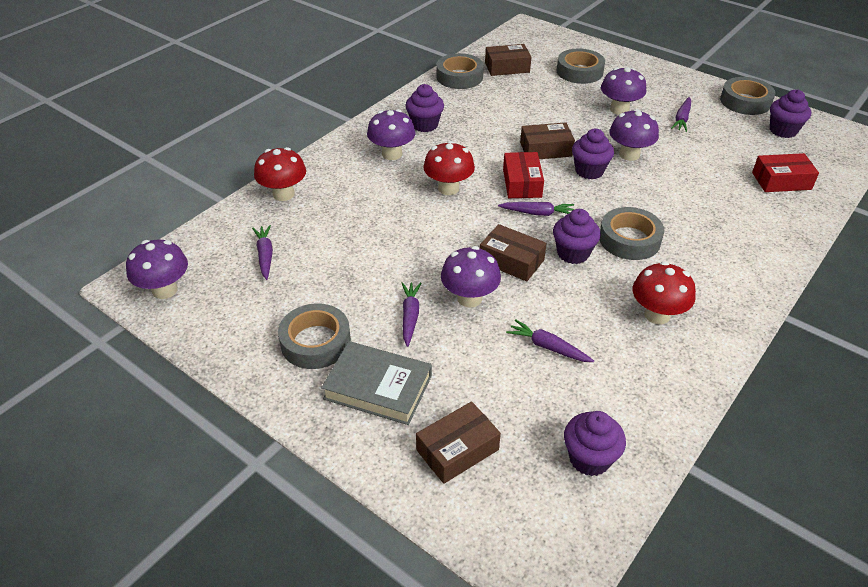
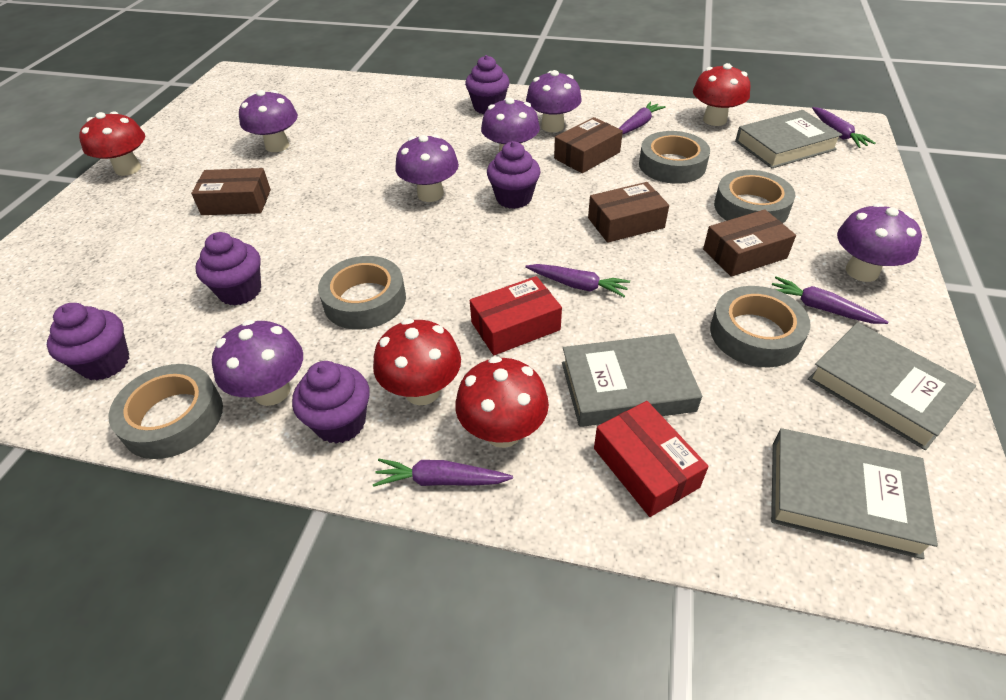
grey book: 1 -> 4
purple mushroom: 5 -> 6
red mushroom: 3 -> 4

